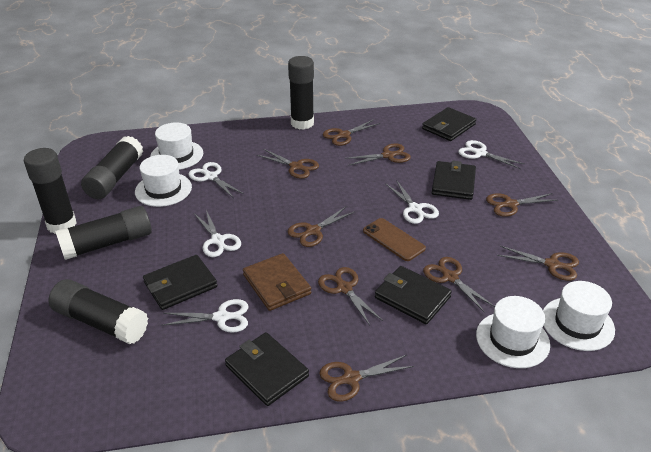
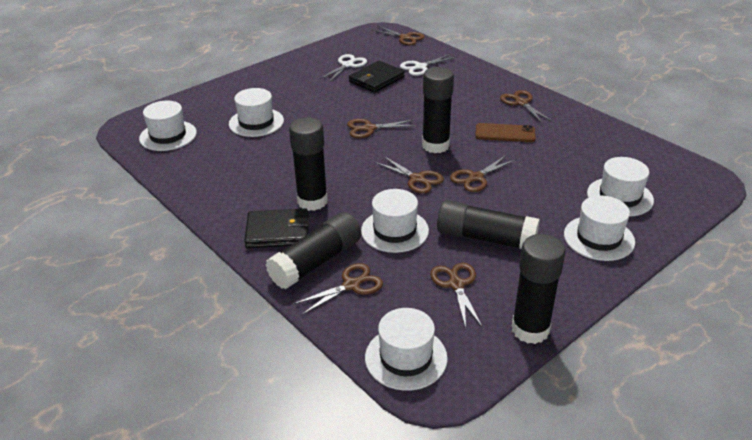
black wallet: 5 -> 2
brown scissors: 9 -> 7
brown wallet: 1 -> 0
white hat: 4 -> 6
white scissors: 5 -> 2

